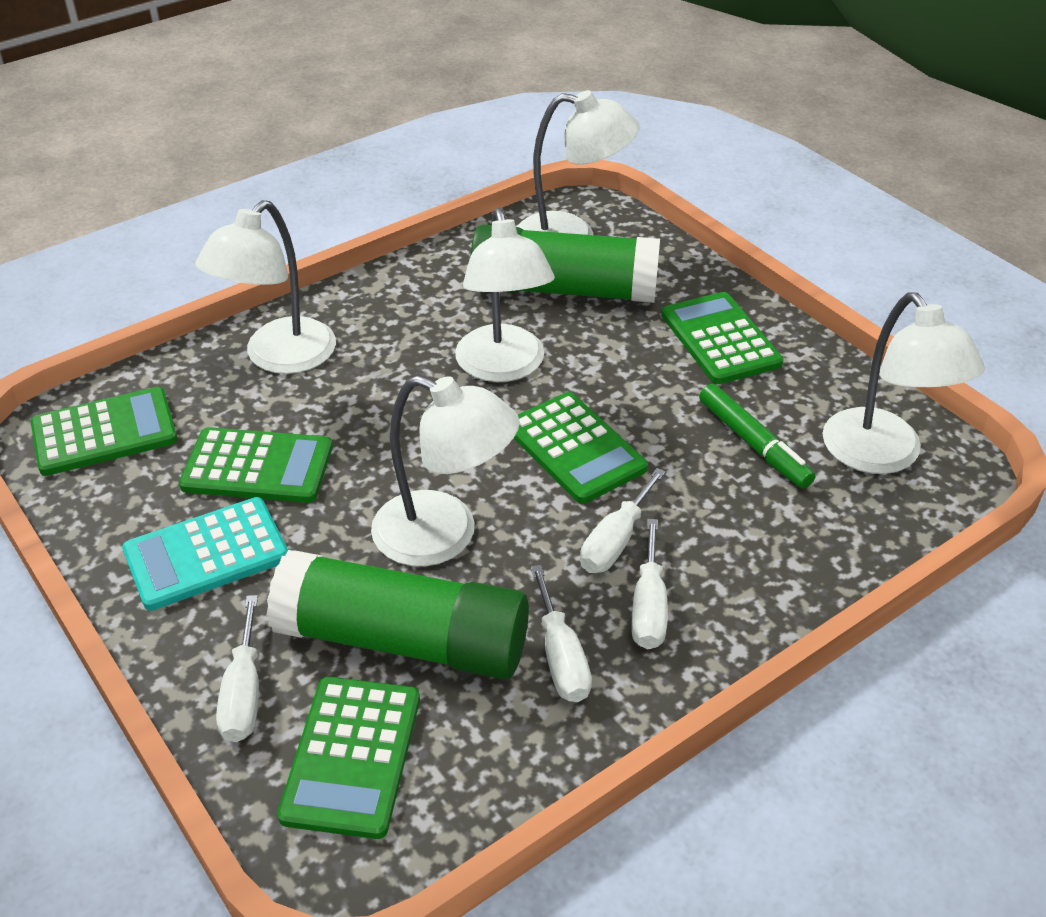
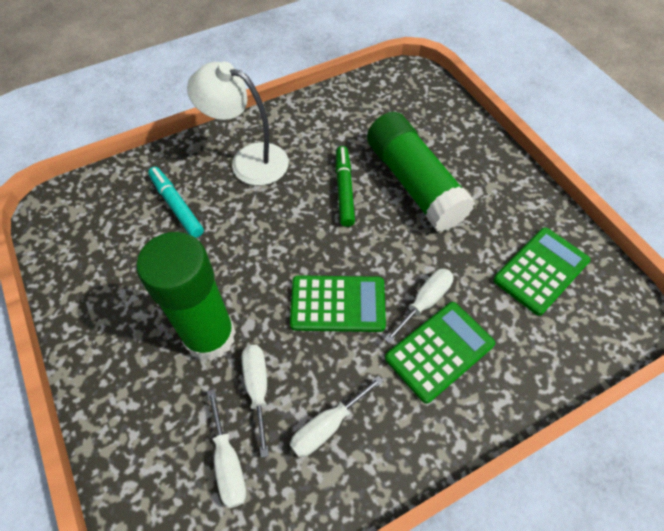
green calculator: 5 -> 3
turquoise calculator: 1 -> 0
turquoise marker: 0 -> 1
white lamp: 5 -> 1

